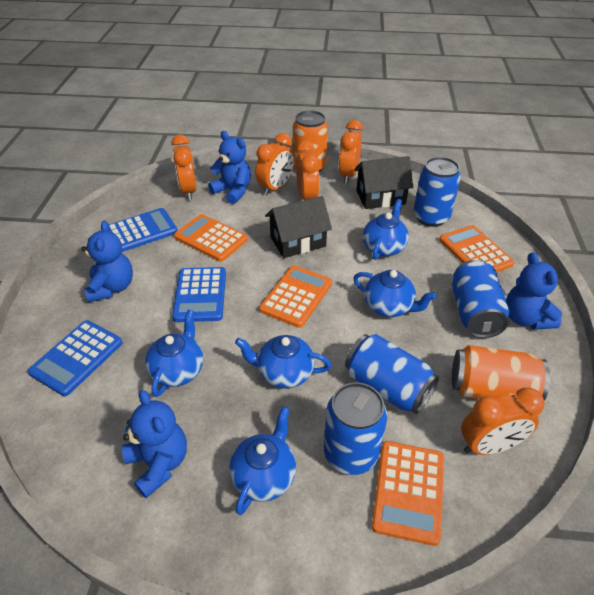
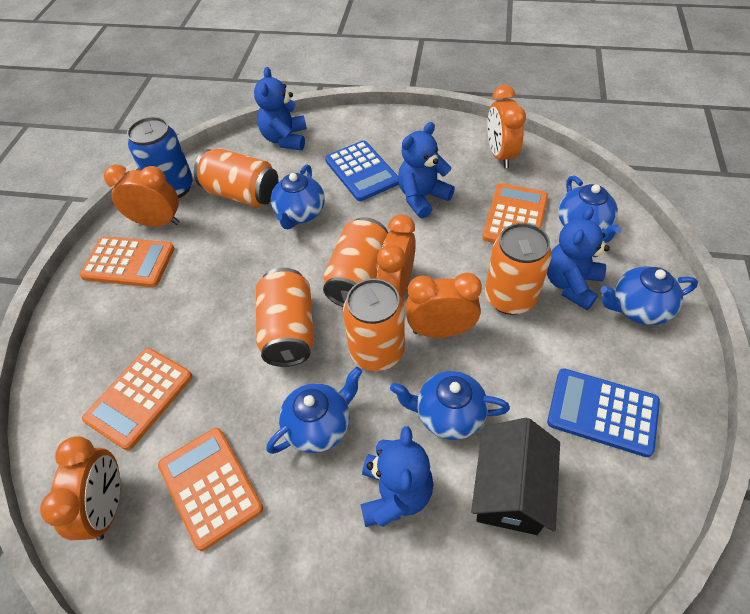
black house: 2 -> 1
blue calculator: 3 -> 2
blue can: 4 -> 1
orange can: 2 -> 5

